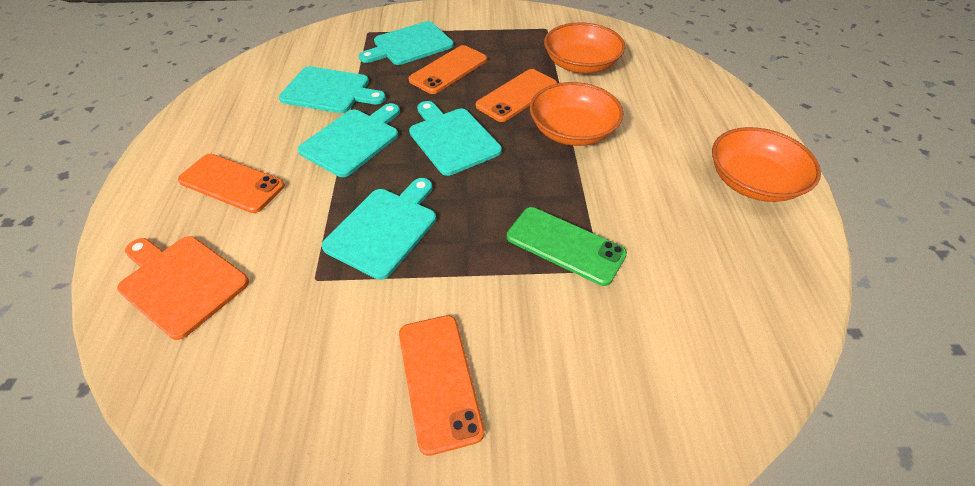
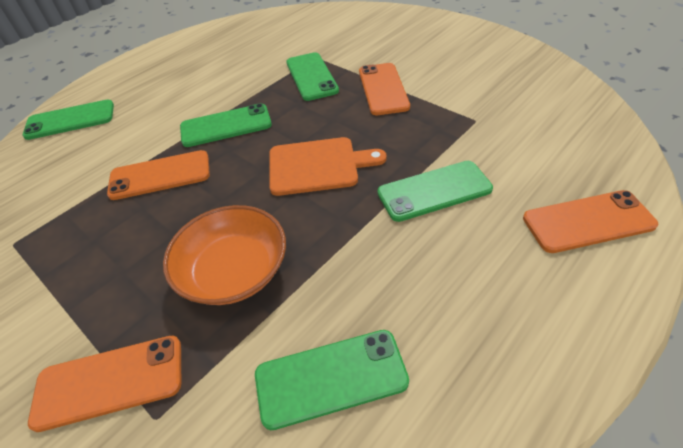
green phone: 1 -> 5
orange bowl: 3 -> 1
turquoise cutting board: 5 -> 0

